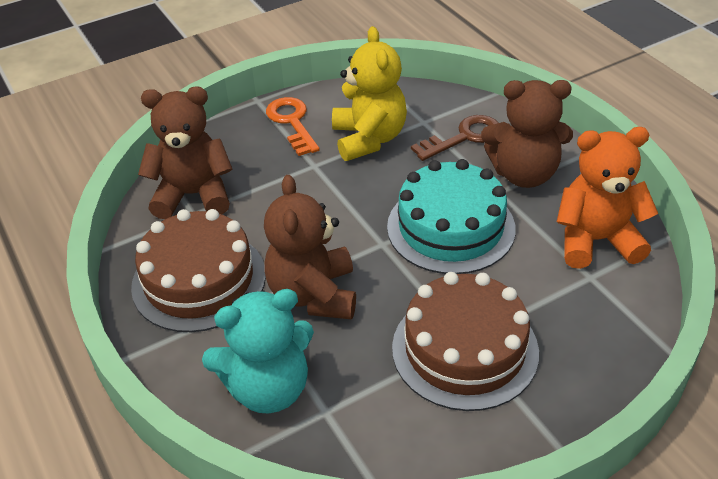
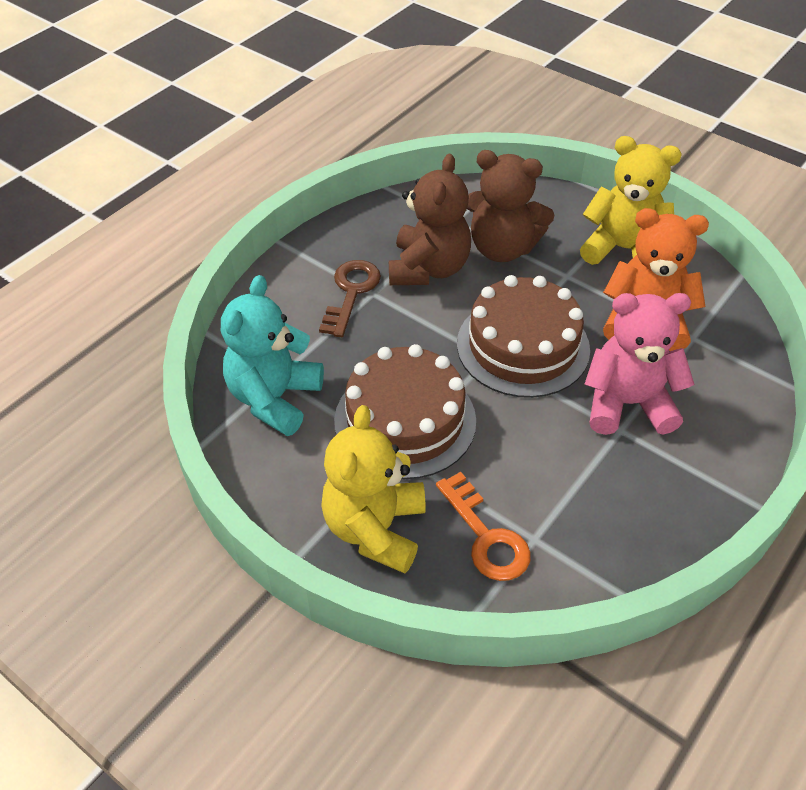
brown teddy bear: 3 -> 2
pink teddy bear: 0 -> 1
turquoise cake: 1 -> 0
yellow teddy bear: 1 -> 2

